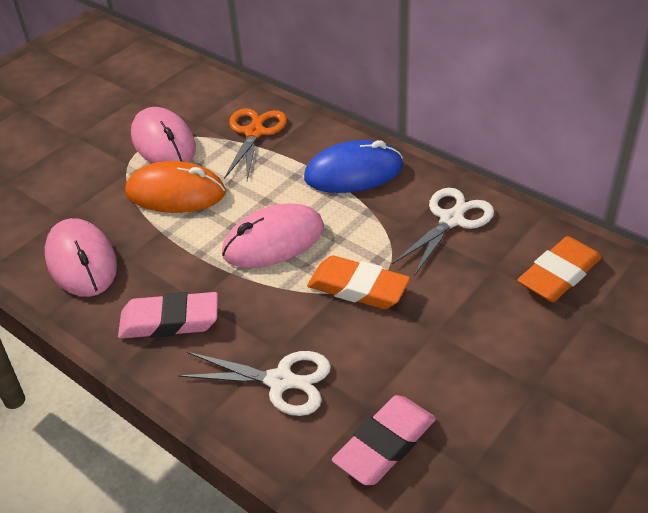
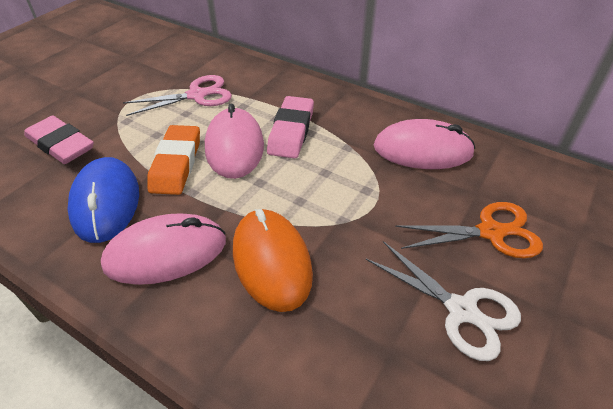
orange eraser: 2 -> 1
pink scissors: 0 -> 1
white scissors: 2 -> 1

